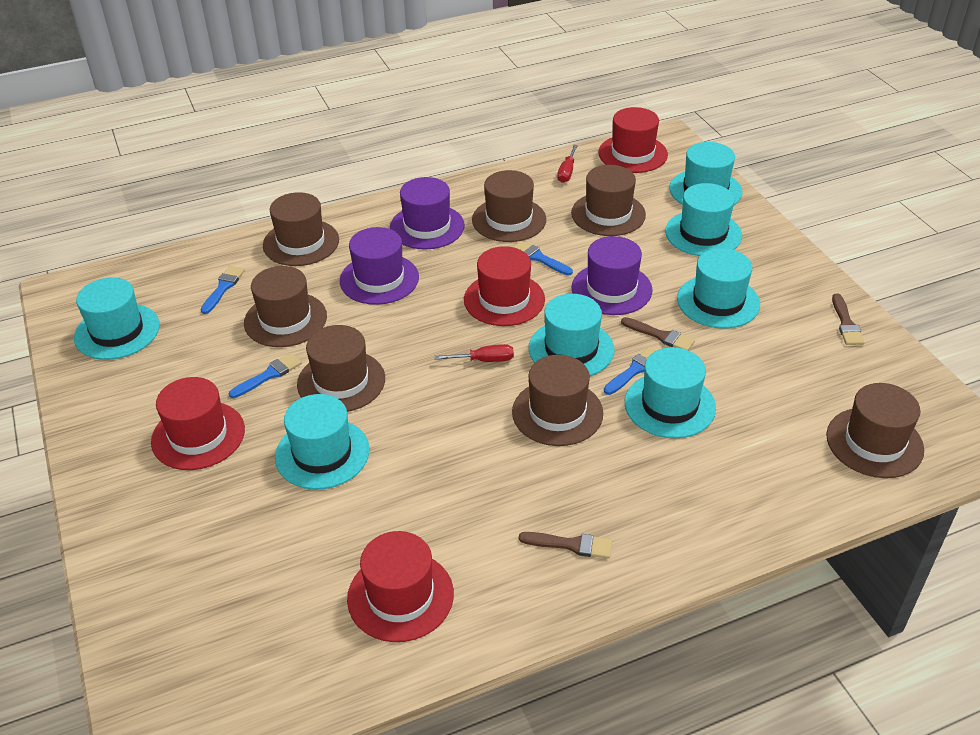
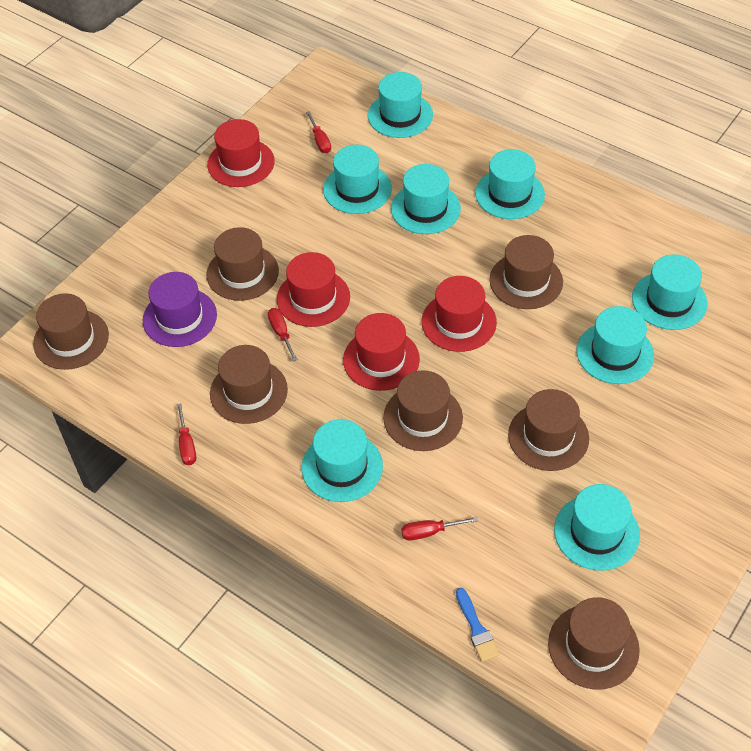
blue brush: 4 -> 1
brown brush: 3 -> 0
purple hat: 3 -> 1
red screwdriver: 2 -> 4
turquoise hat: 7 -> 8

